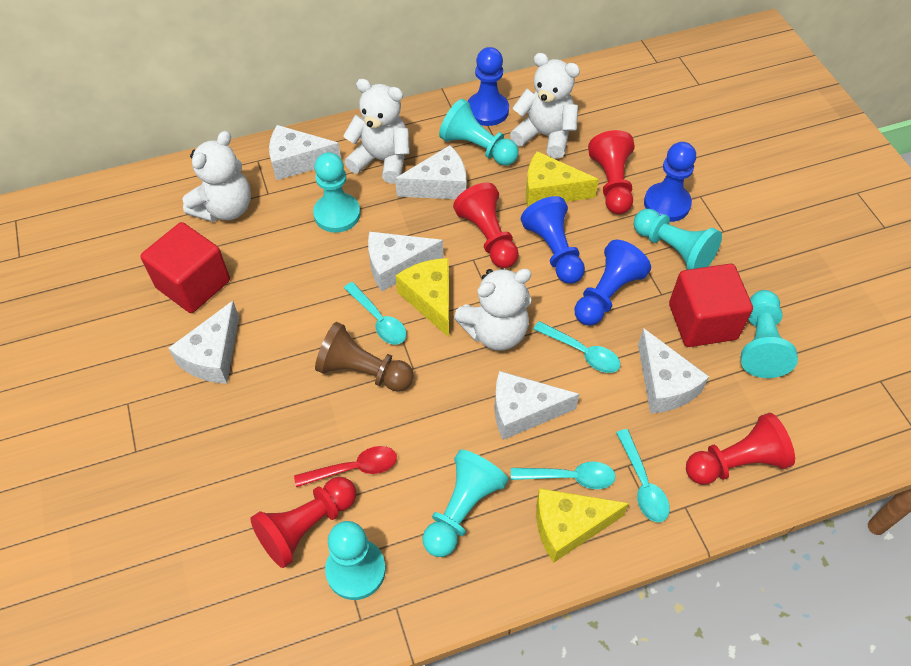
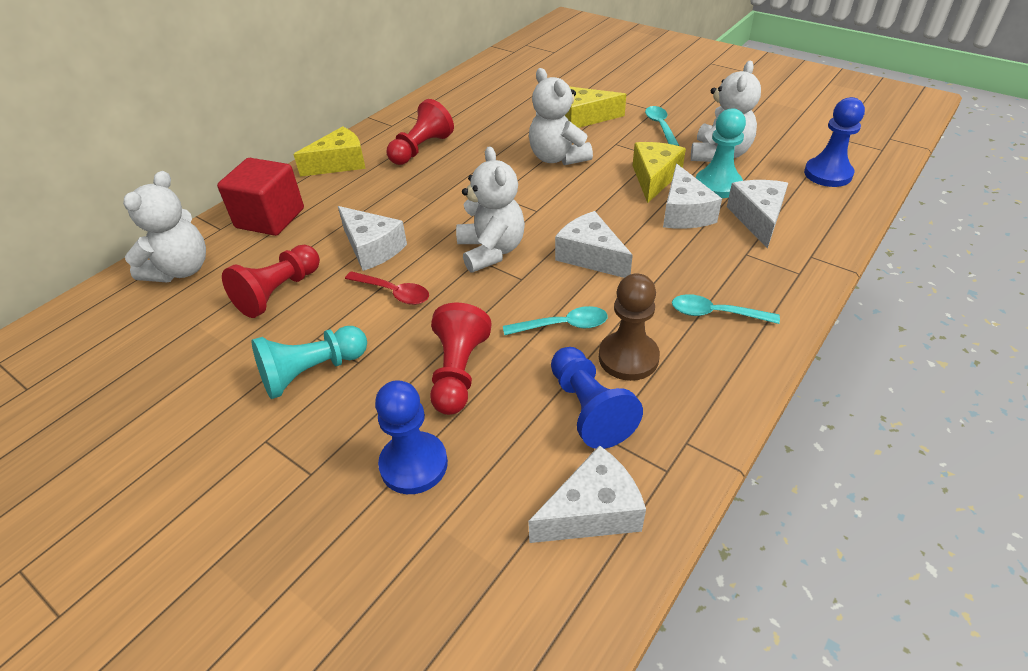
blue pawn: 4 -> 3
red cube: 2 -> 1
red pawn: 4 -> 3
turquoise pawn: 6 -> 2
turquoise spoon: 4 -> 3
white cheese: 6 -> 5

